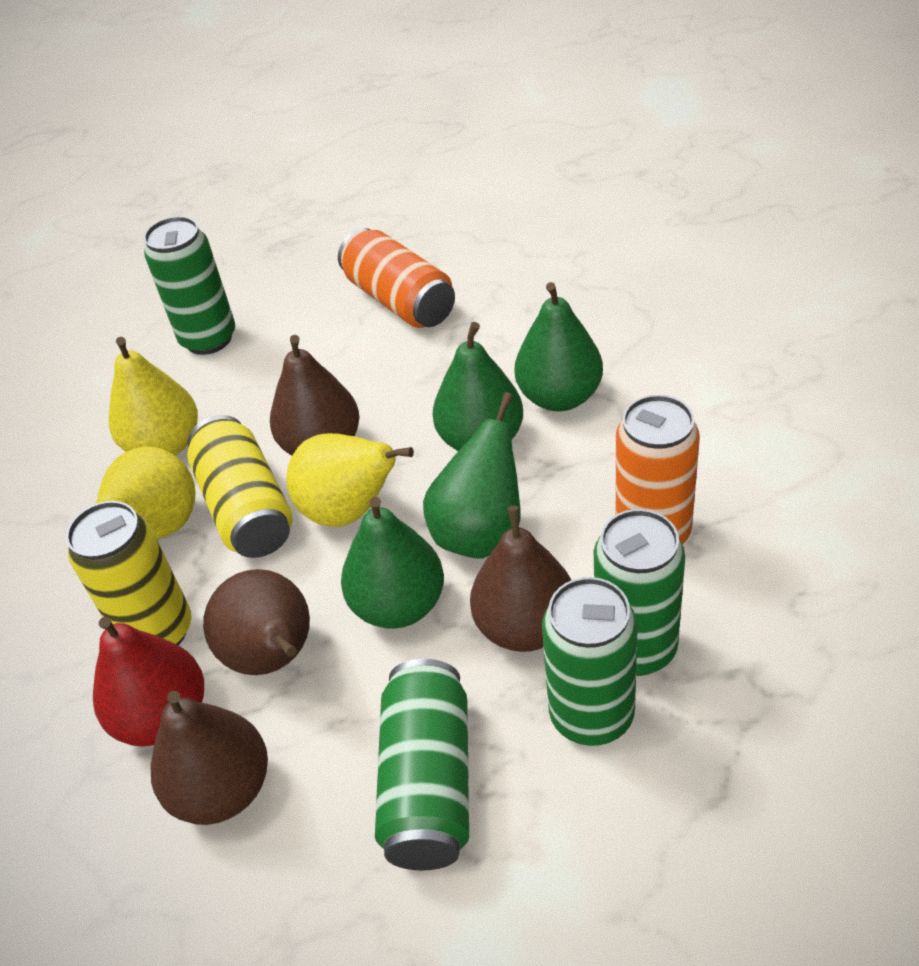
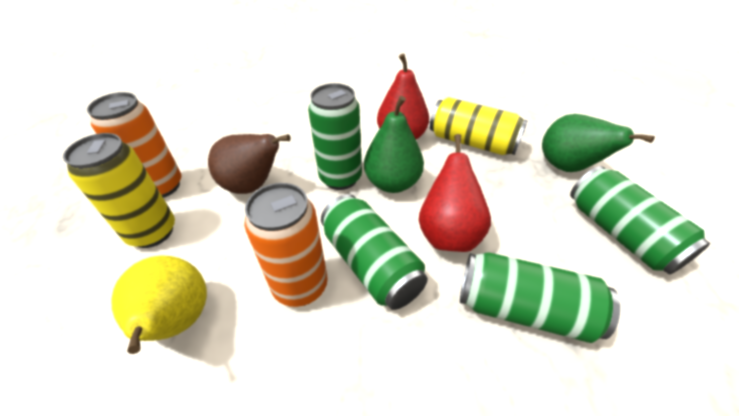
brown pear: 4 -> 1
green pear: 4 -> 2
red pear: 1 -> 2
yellow pear: 3 -> 1

